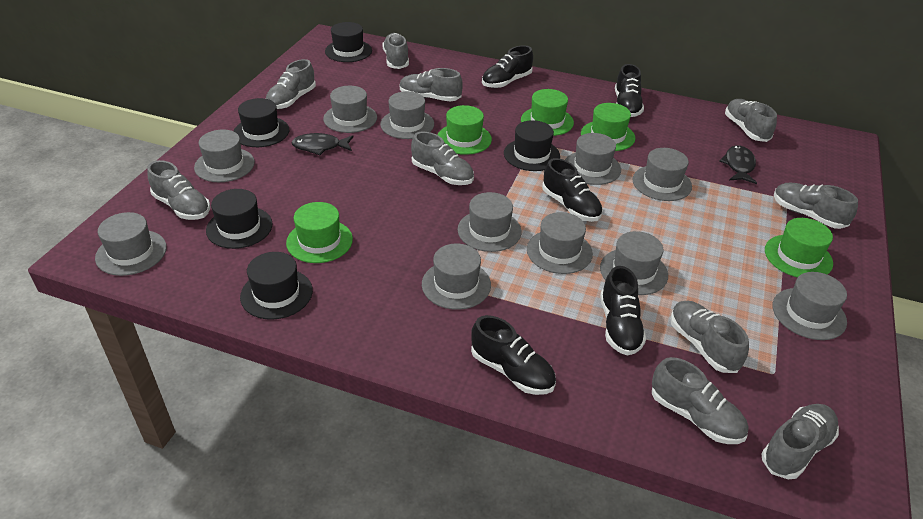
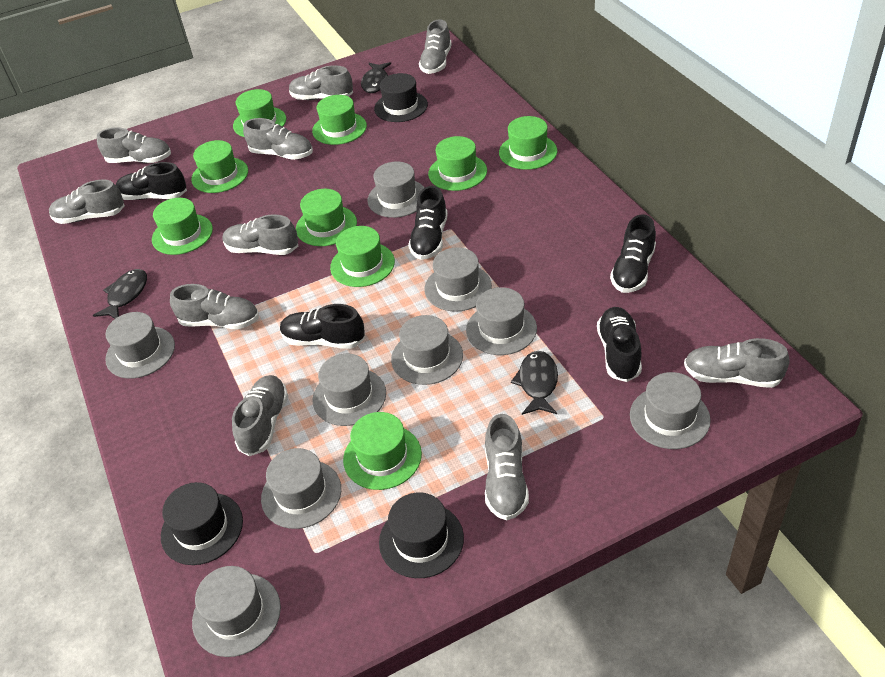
black fish: 2 -> 3
black hat: 5 -> 3
green hat: 5 -> 9
grey hat: 11 -> 9

